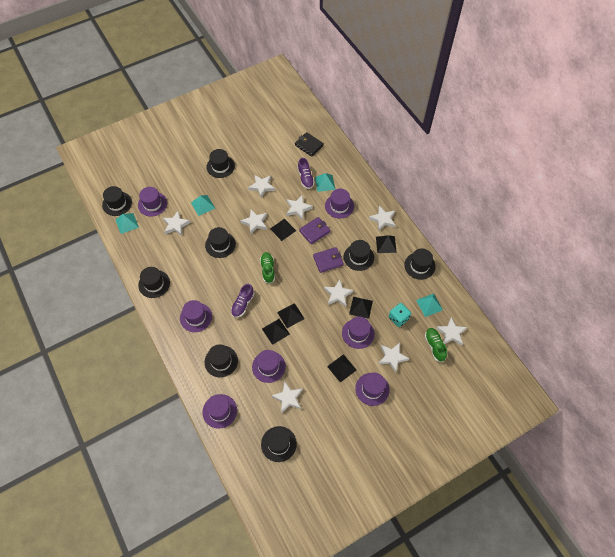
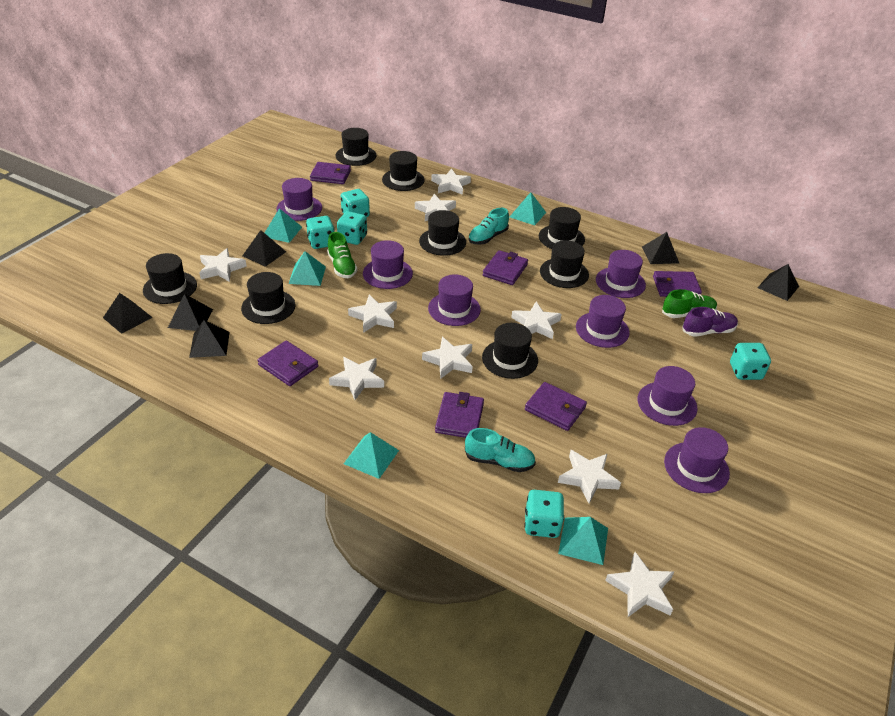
black wallet: 1 -> 0
purple shoe: 2 -> 1
purple wallet: 2 -> 6
turquoise dice: 1 -> 5
turquoise pyramid: 4 -> 5
turquoise shoe: 0 -> 2

